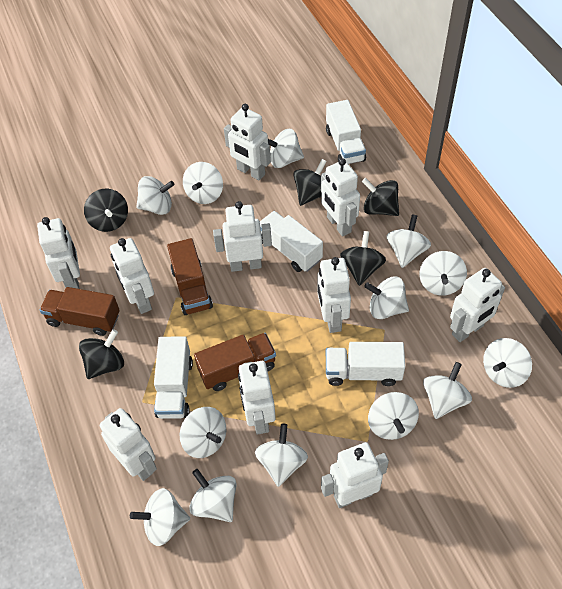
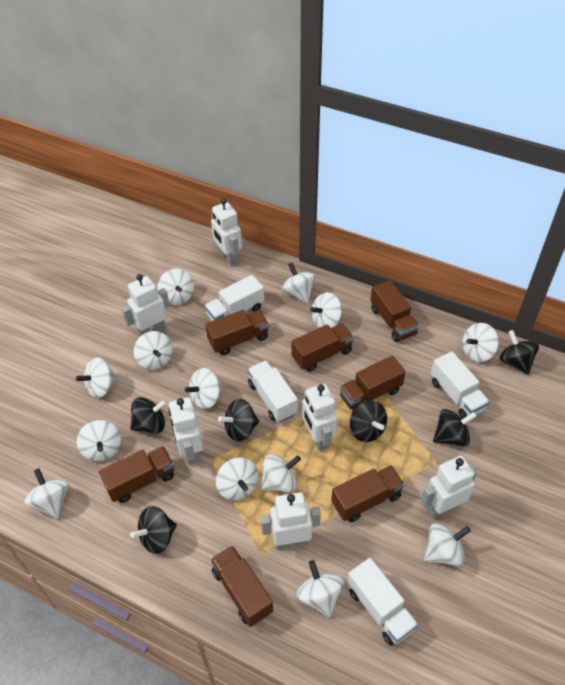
black spinning top: 5 -> 6
brown truck: 3 -> 7
white robot: 10 -> 6

